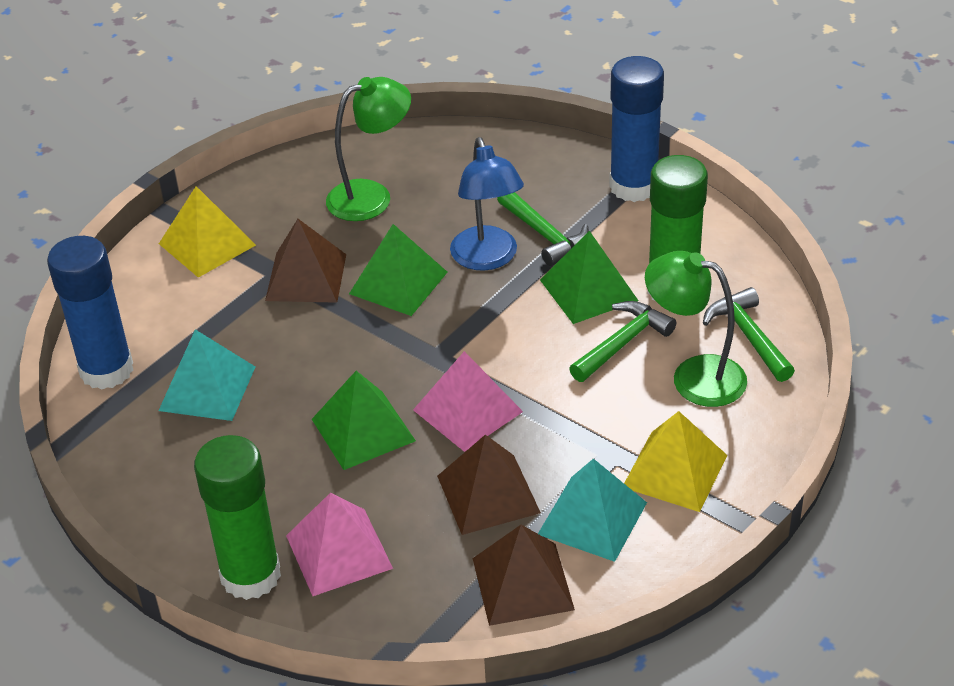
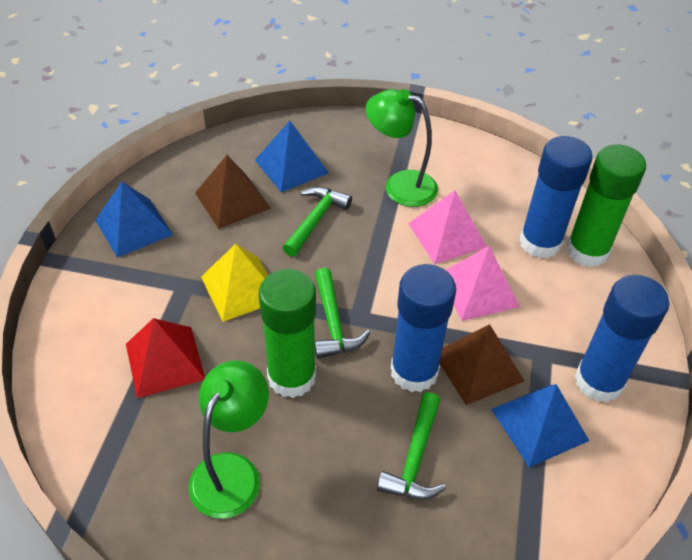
blue glue stick: 2 -> 3
blue lamp: 1 -> 0
blue pyramid: 0 -> 3
brown pyramid: 3 -> 2
green pyramid: 3 -> 0
red pyramid: 0 -> 1
turquoise pyramid: 2 -> 0
yellow pyramid: 2 -> 1

